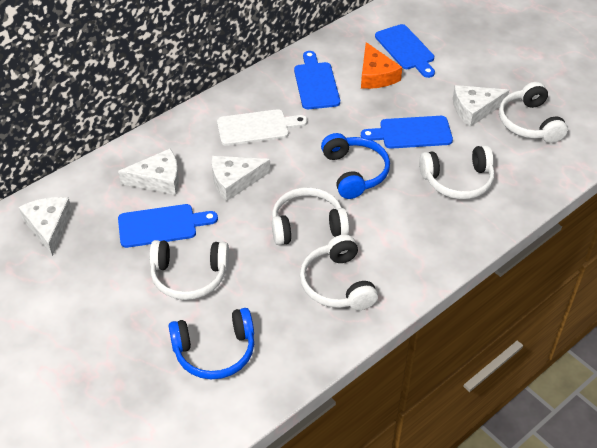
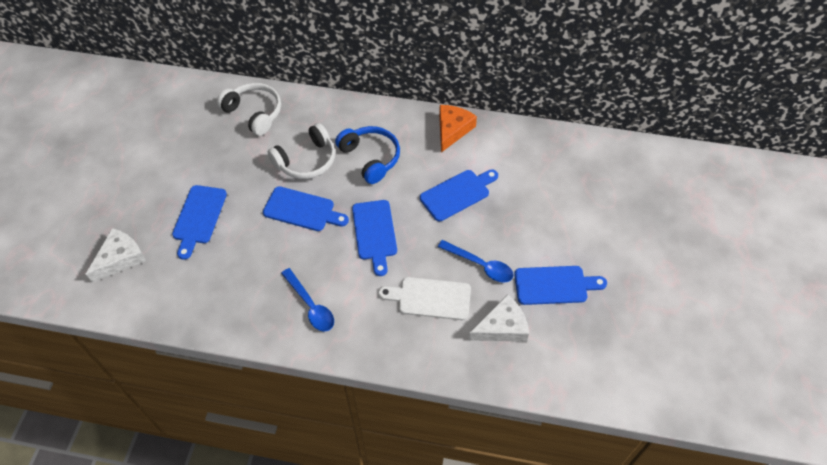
blue cutting board: 4 -> 5
blue headphones: 2 -> 1
blue spoon: 0 -> 2
white cheese: 4 -> 2
white headphones: 5 -> 2

